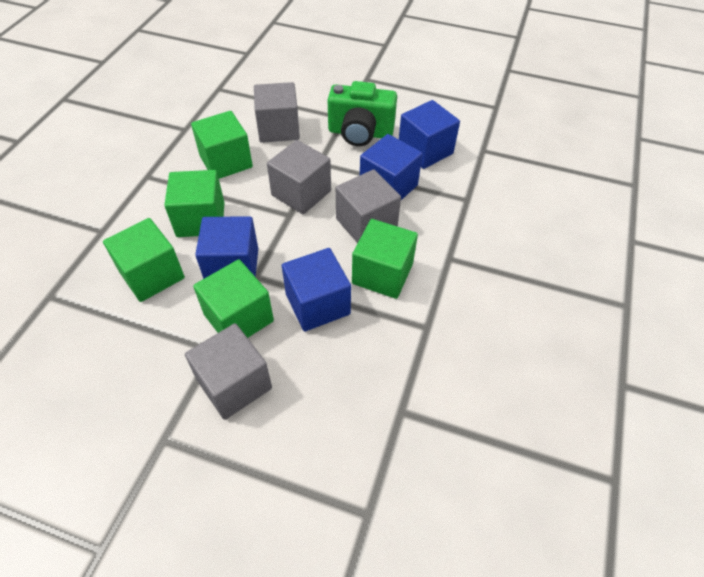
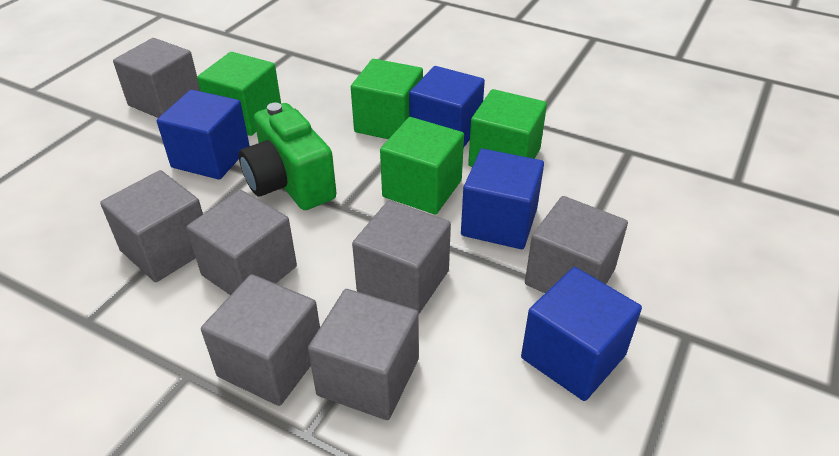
green cube: 5 -> 4
grey cube: 4 -> 7

